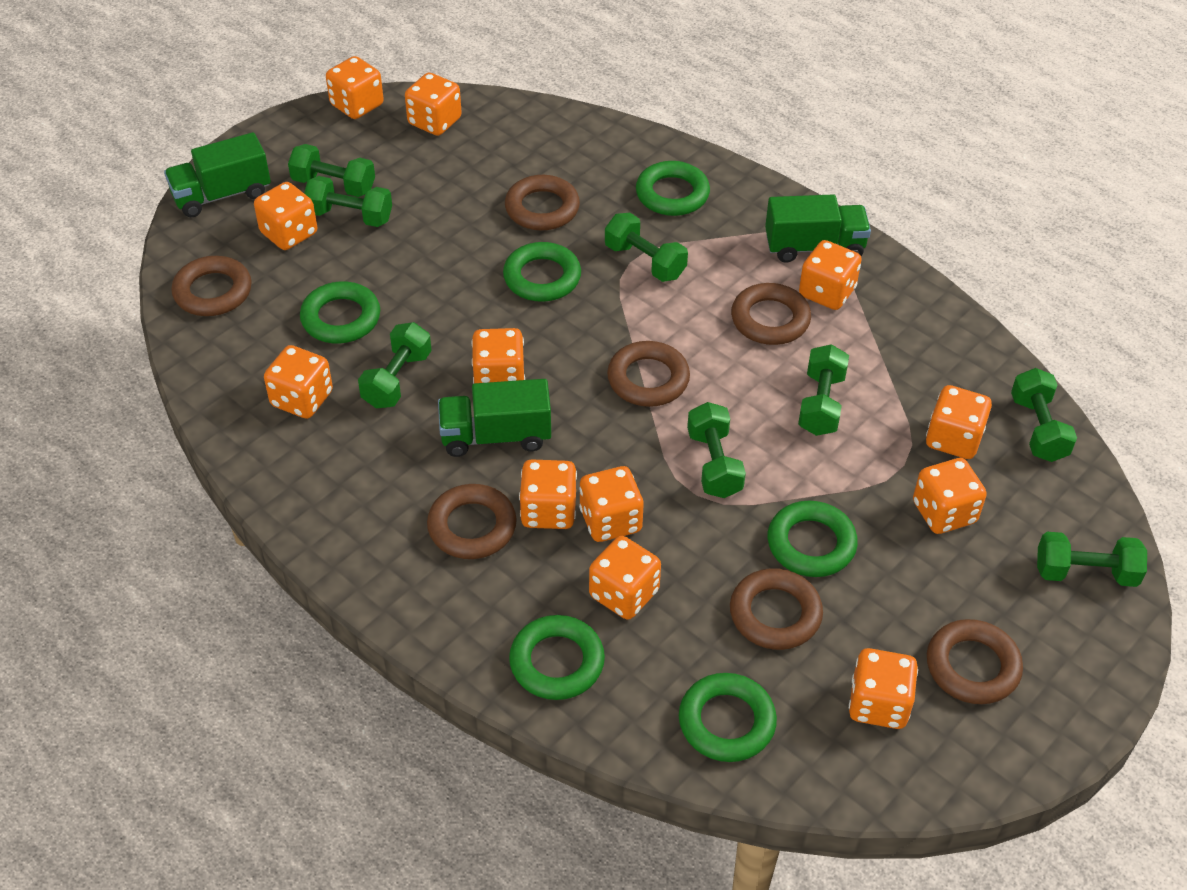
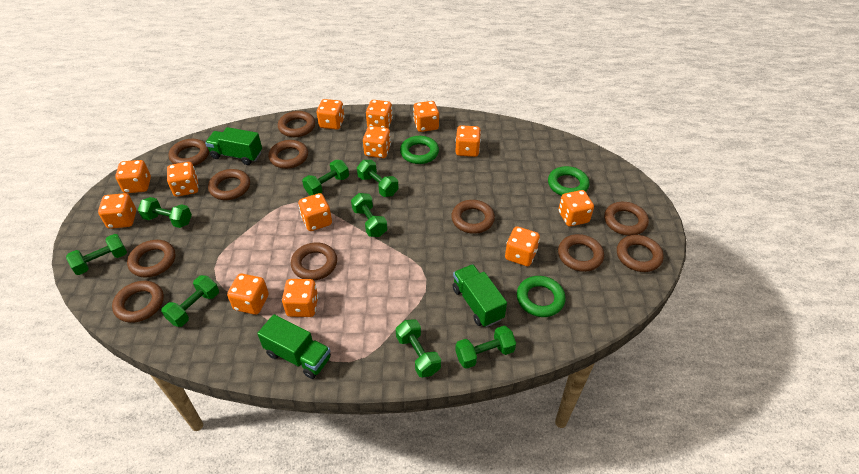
brown ring: 7 -> 11
green ring: 6 -> 3
orange dice: 12 -> 13

